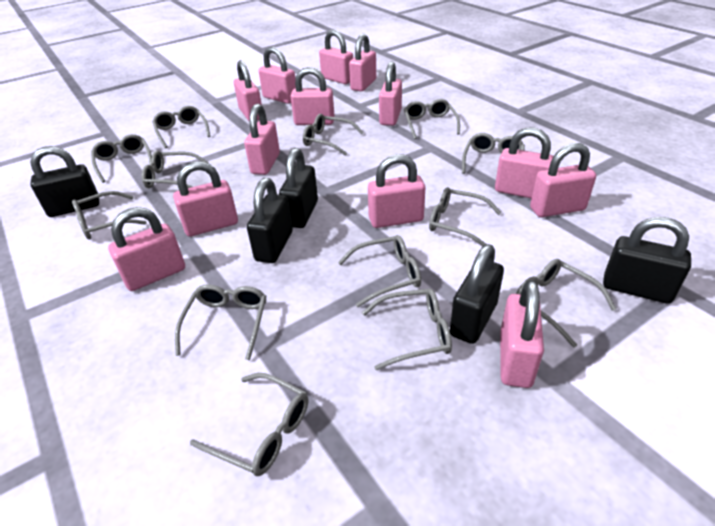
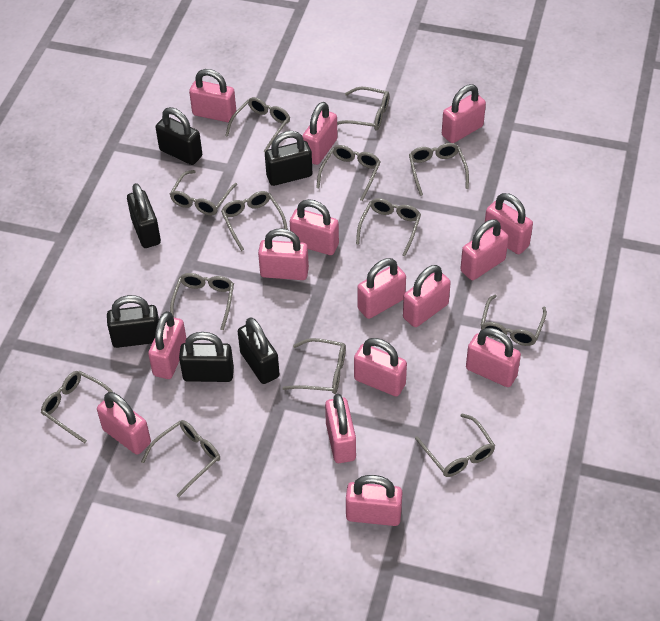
black padlock: 5 -> 6
pink padlock: 13 -> 15

